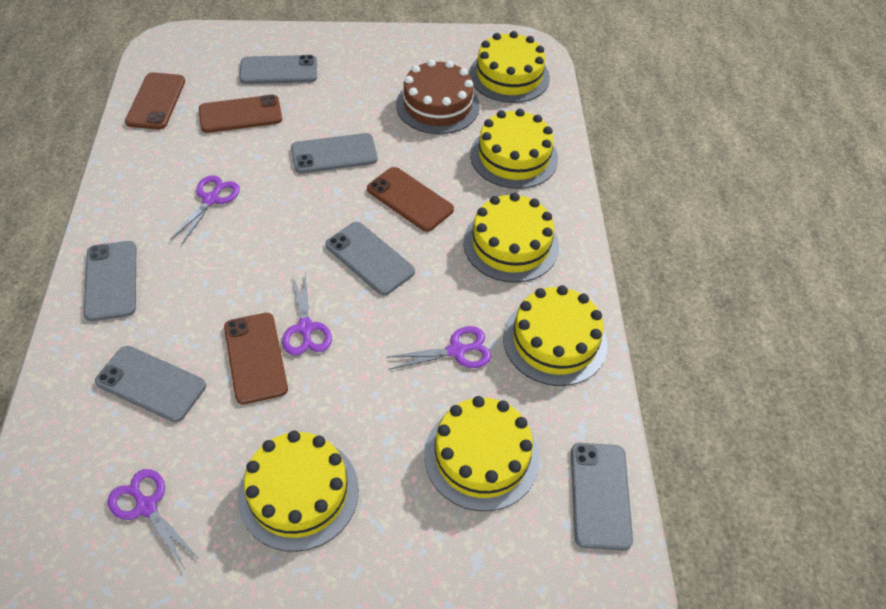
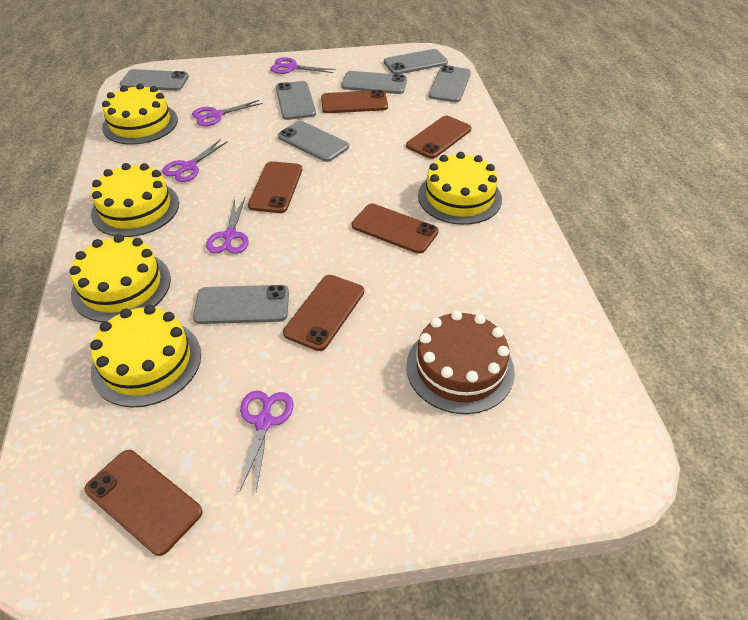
brown phone: 4 -> 6
grey phone: 6 -> 7
purple scissors: 4 -> 5
yellow cake: 6 -> 5

